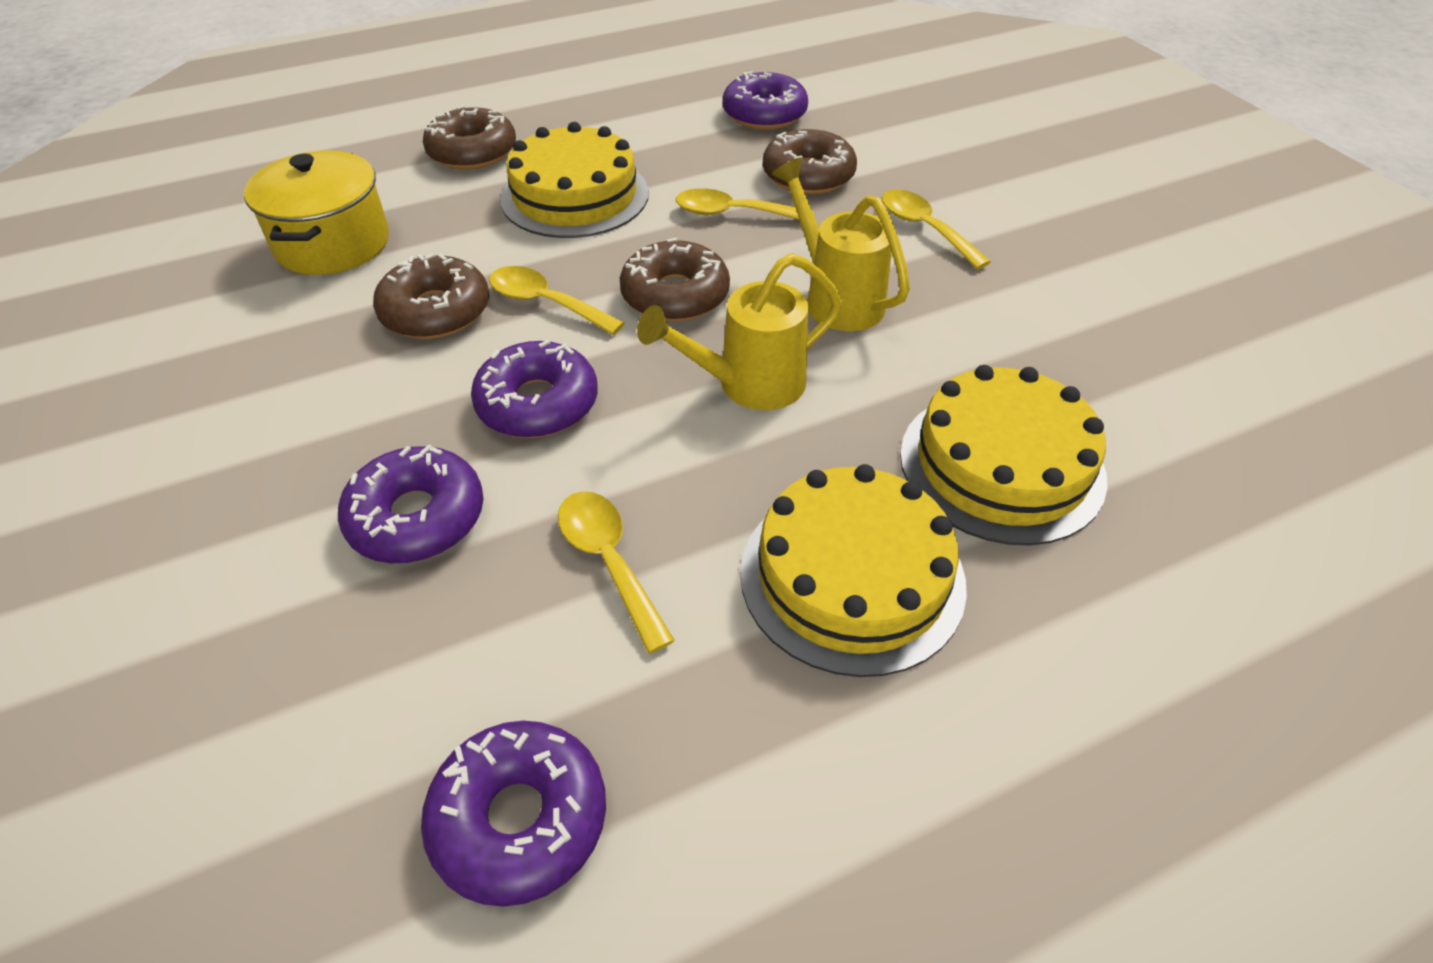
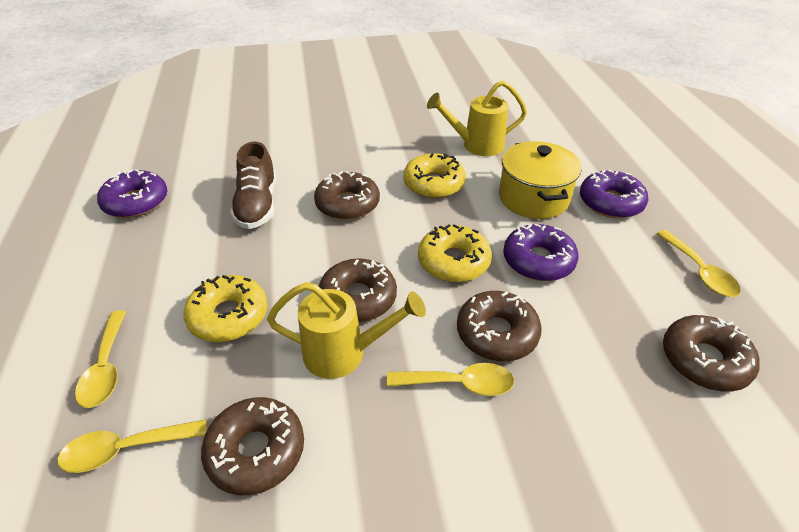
brown donut: 4 -> 5
brown shoe: 0 -> 1
purple donut: 4 -> 3
yellow cake: 3 -> 0
yellow donut: 0 -> 3

